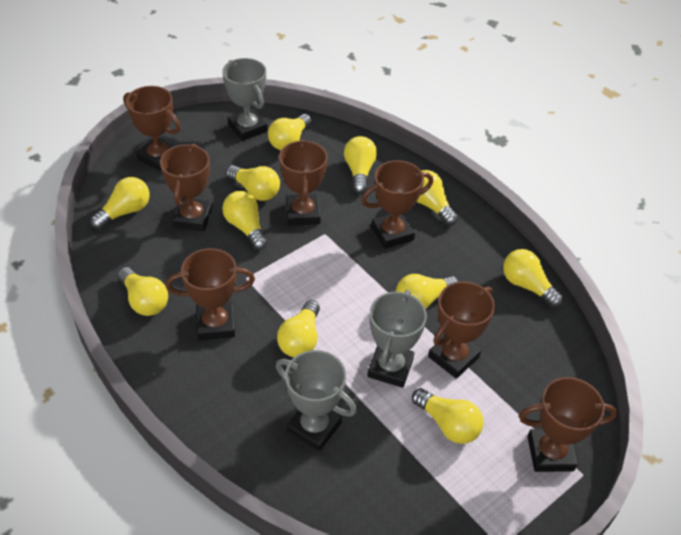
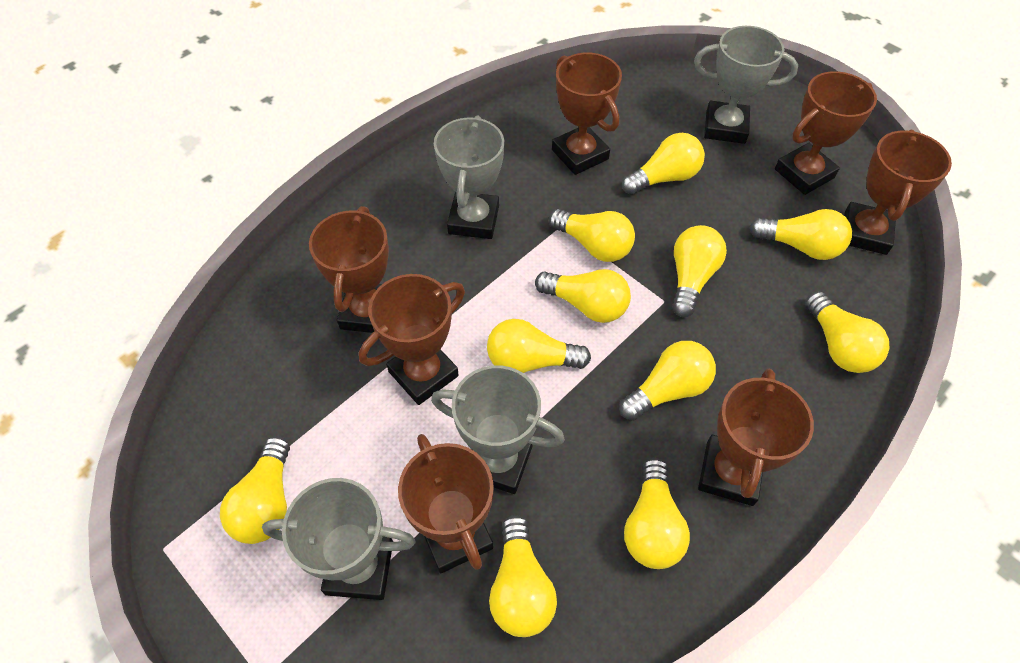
grey trophy: 3 -> 4

